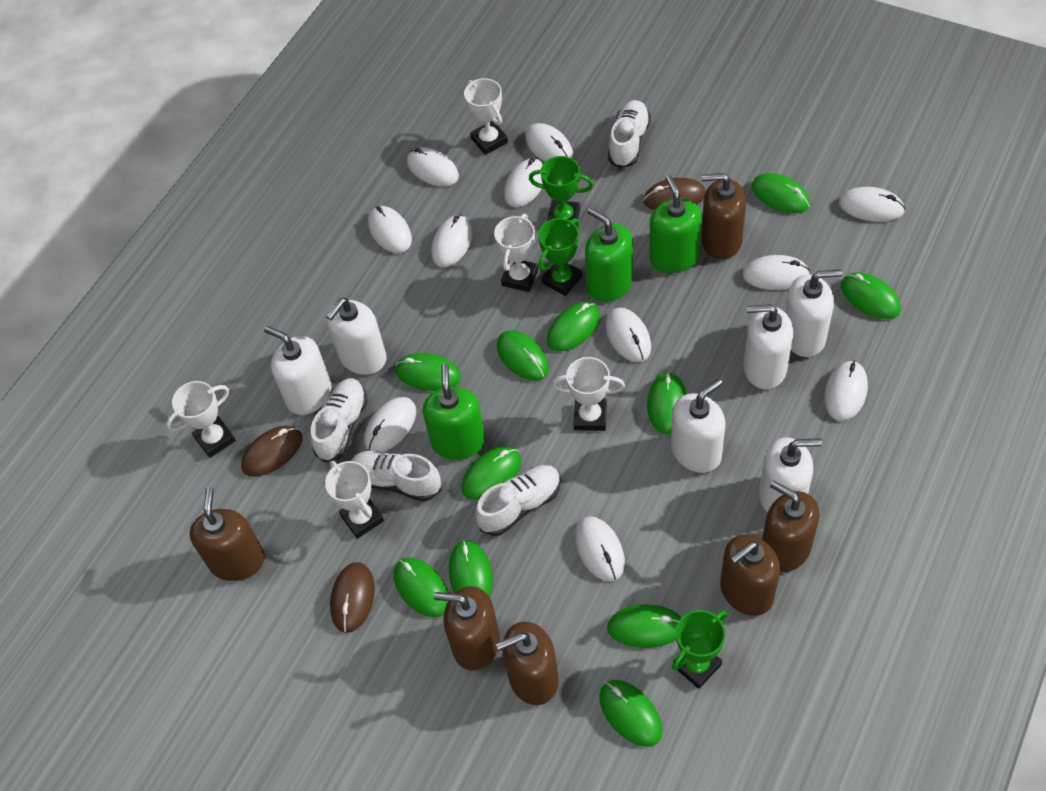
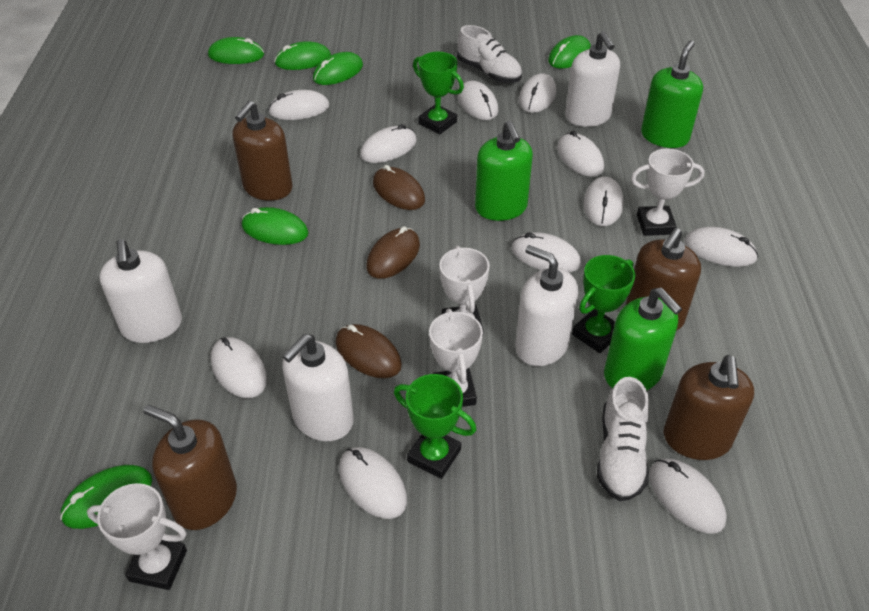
brown soap dispenser: 6 -> 4
green mouse: 11 -> 6
white shoe: 4 -> 2
white soap dispenser: 6 -> 4
white trophy: 5 -> 4

